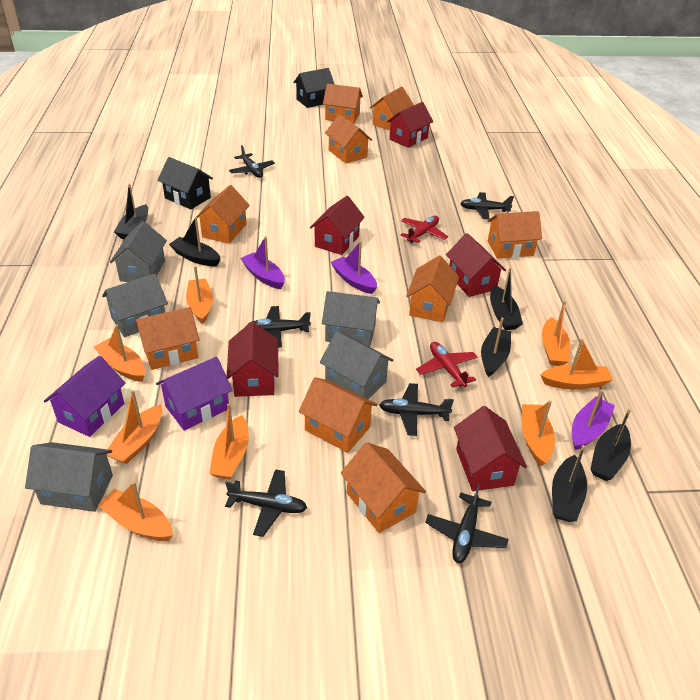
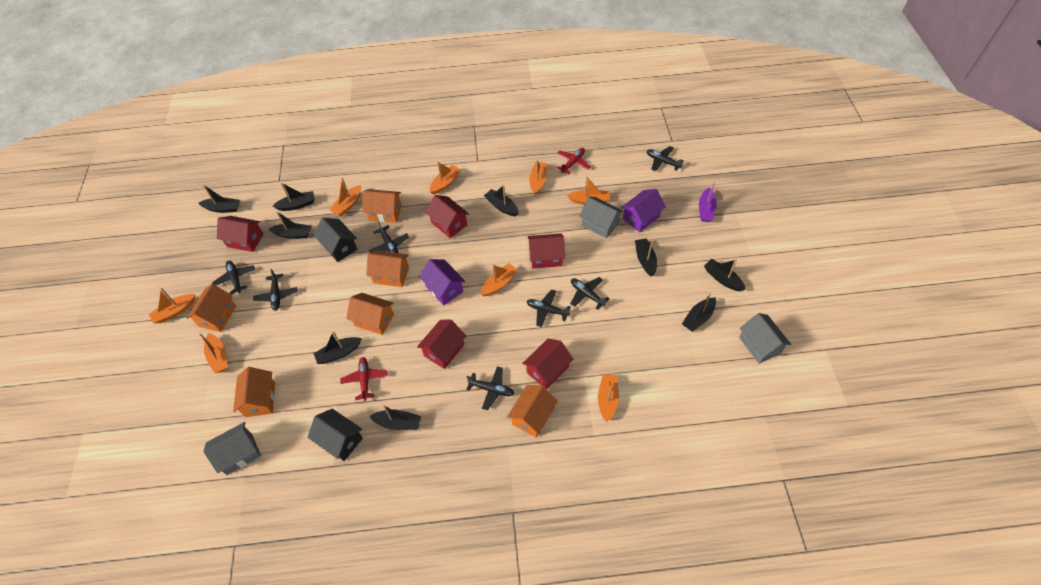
black boat: 6 -> 9
black plane: 6 -> 7
grey house: 5 -> 3
orange house: 9 -> 6
purple boat: 3 -> 1

